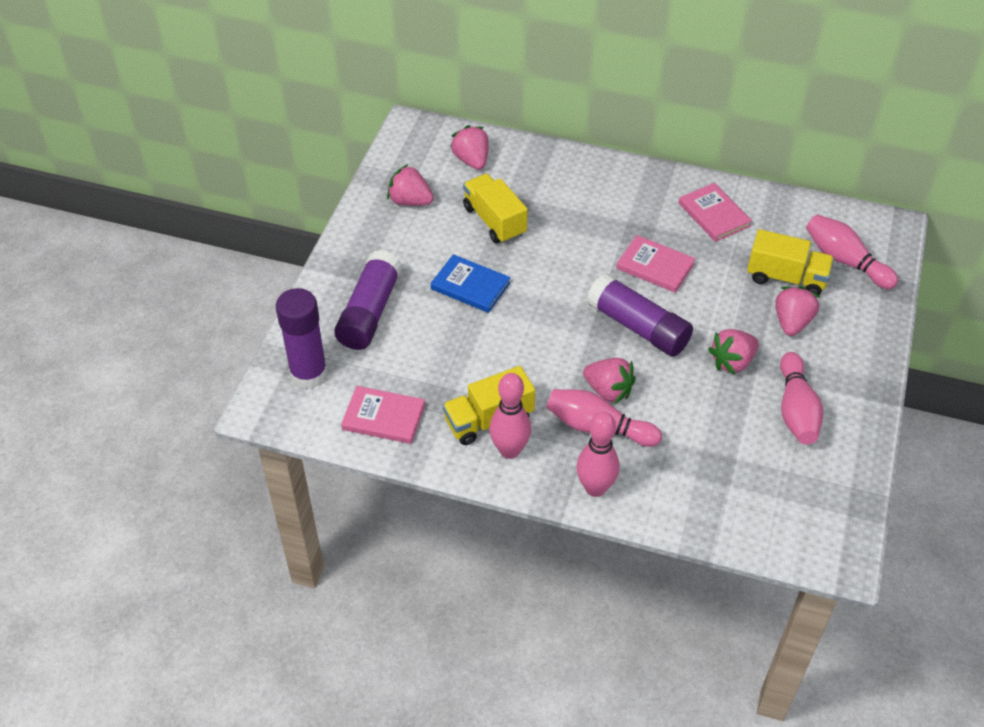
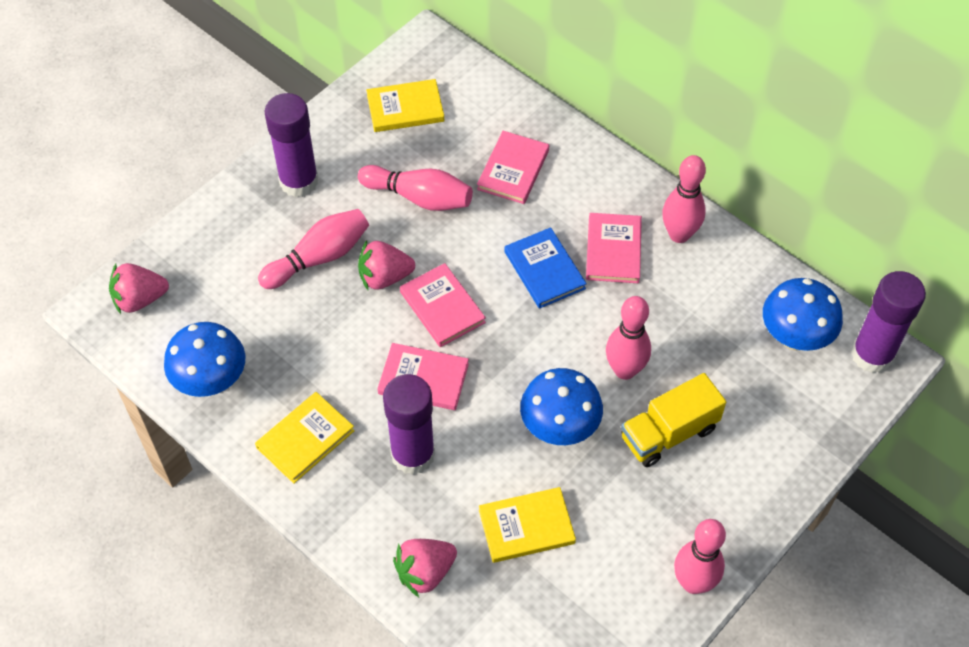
blue mushroom: 0 -> 3
pink book: 3 -> 4
pink strawberry: 5 -> 3
yellow book: 0 -> 3
yellow truck: 3 -> 1

